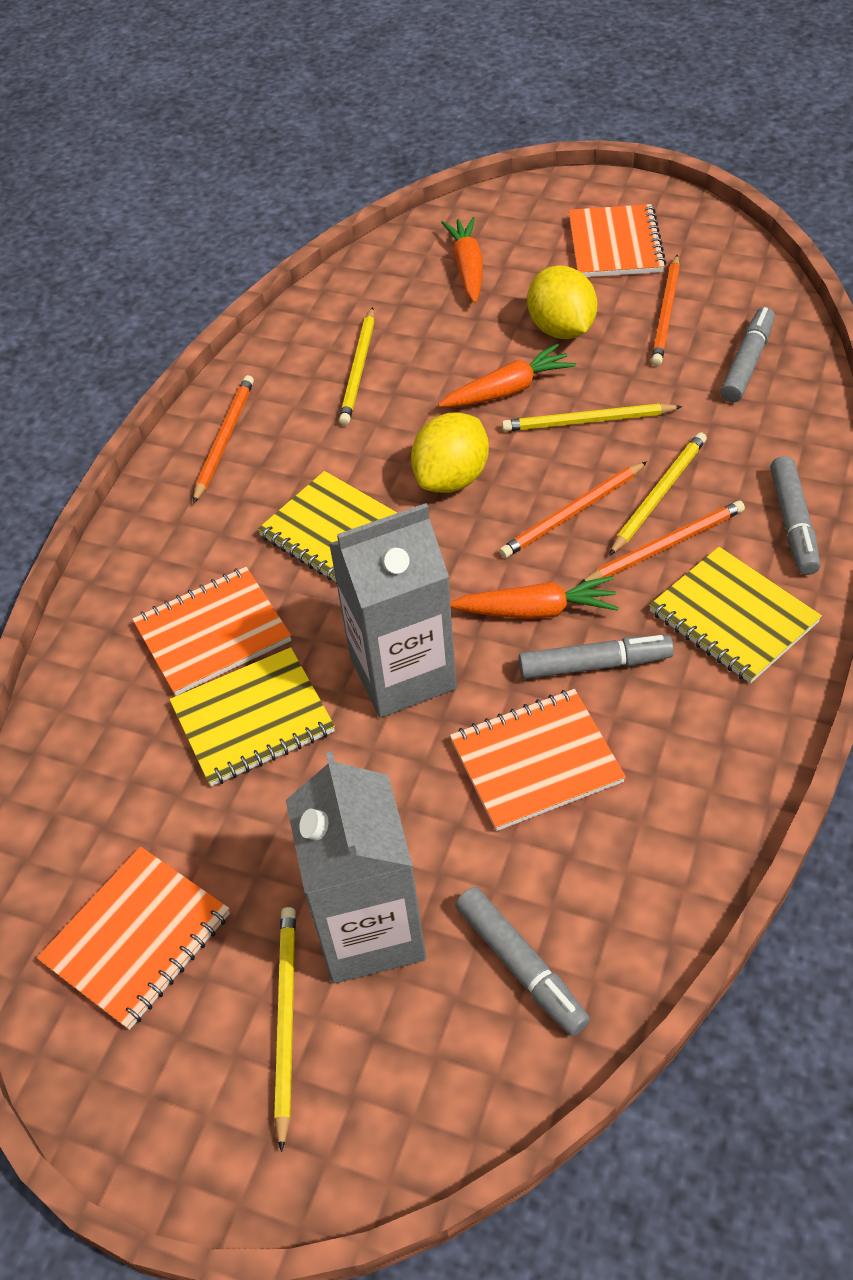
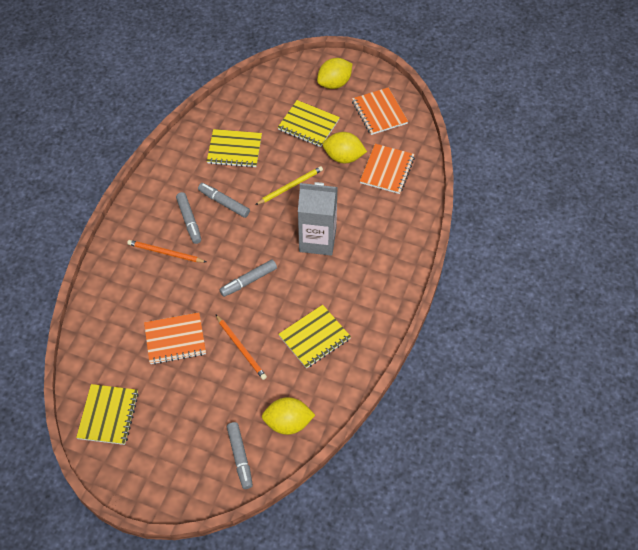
grey carton: 2 -> 1
orange carrot: 3 -> 0
orange notebook: 4 -> 3
orange pencil: 4 -> 2
yellow lemon: 2 -> 3
yellow notebook: 3 -> 4
yellow pencil: 4 -> 1

